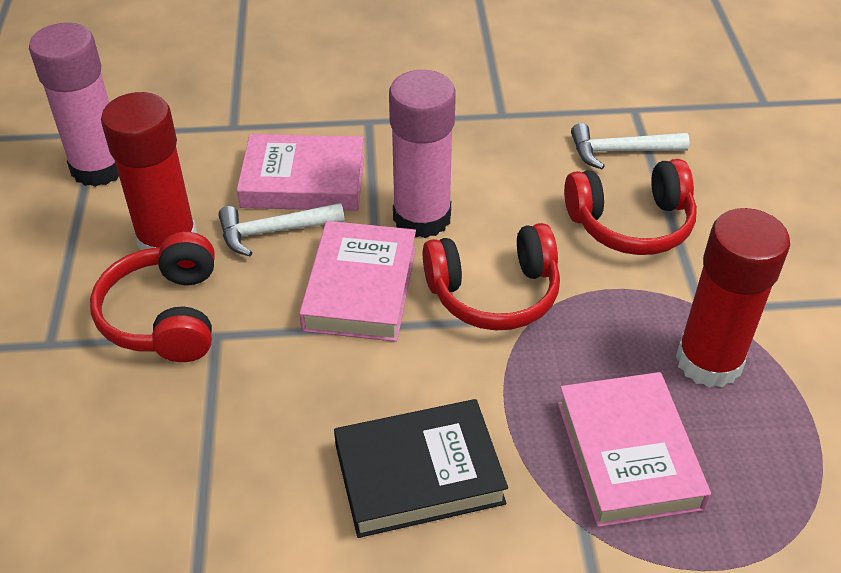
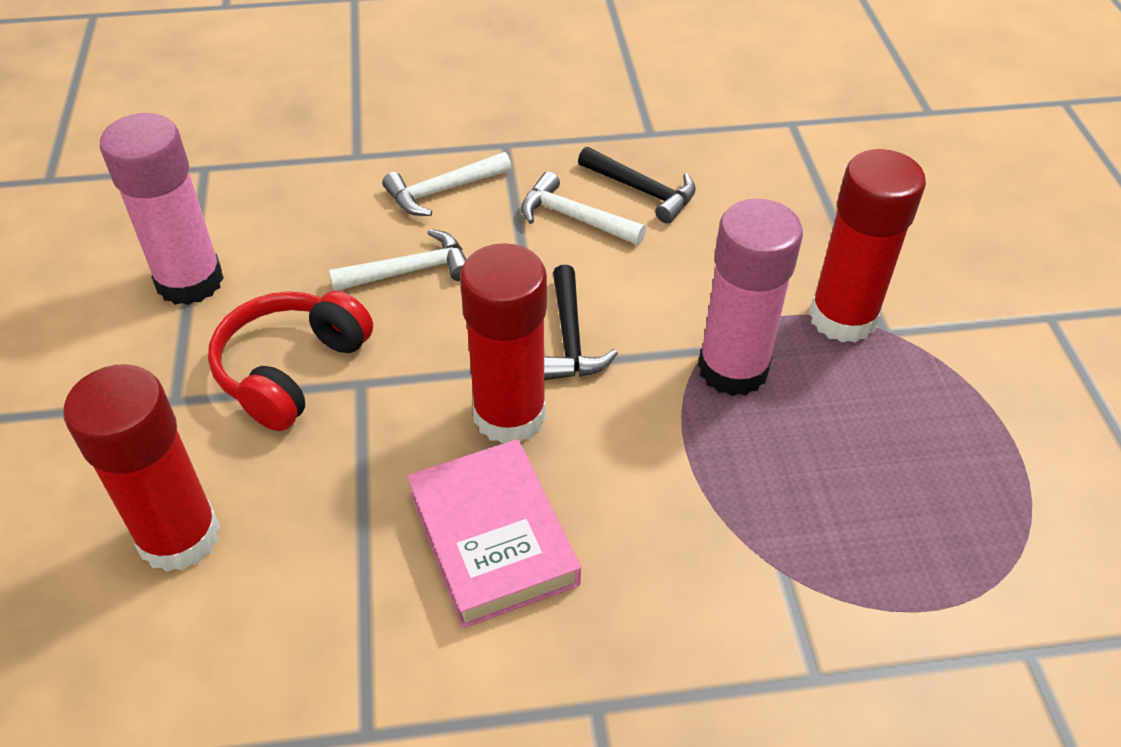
black book: 1 -> 0
black hammer: 0 -> 2
pink book: 3 -> 1
red glue stick: 2 -> 3
red headphones: 3 -> 1
white hammer: 2 -> 3

